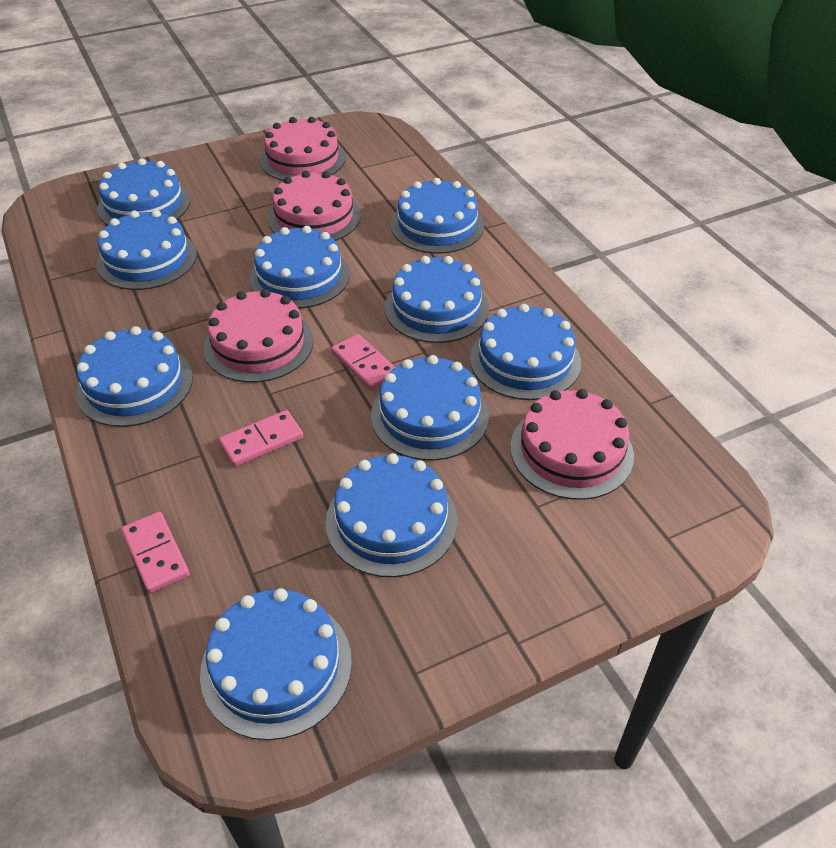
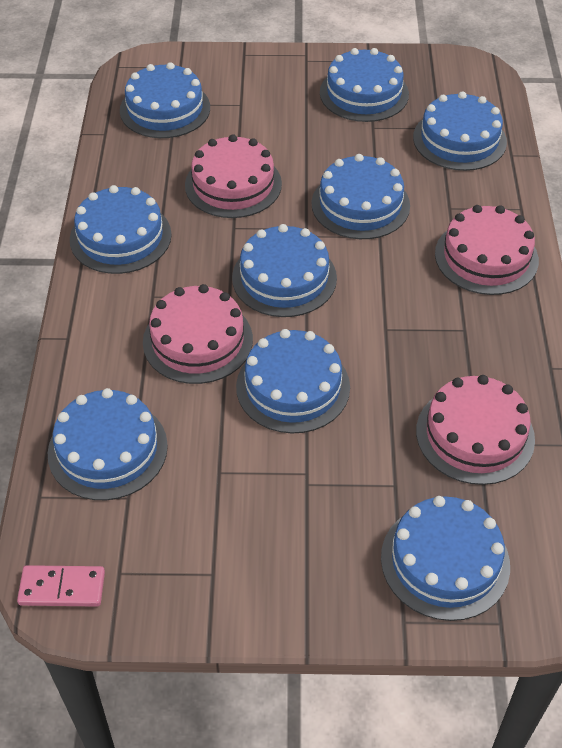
blue cake: 10 -> 9
pink domino: 3 -> 1

